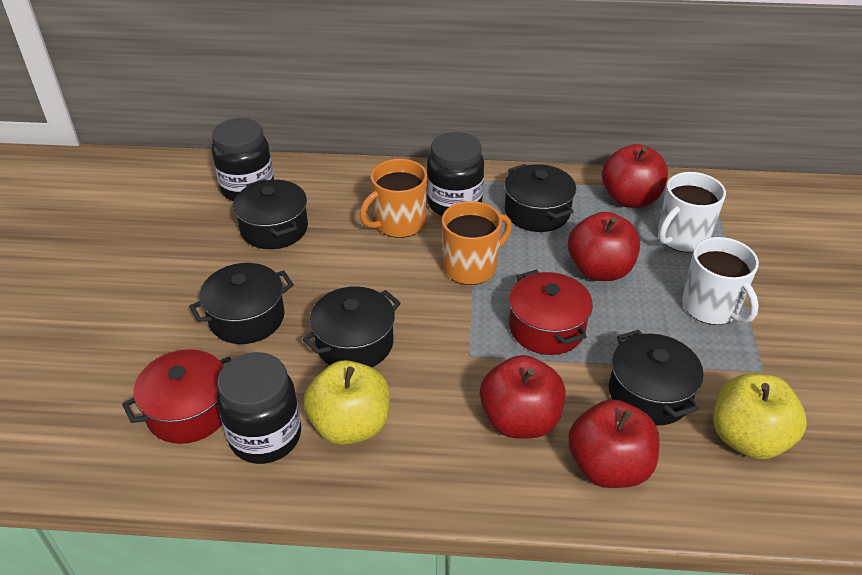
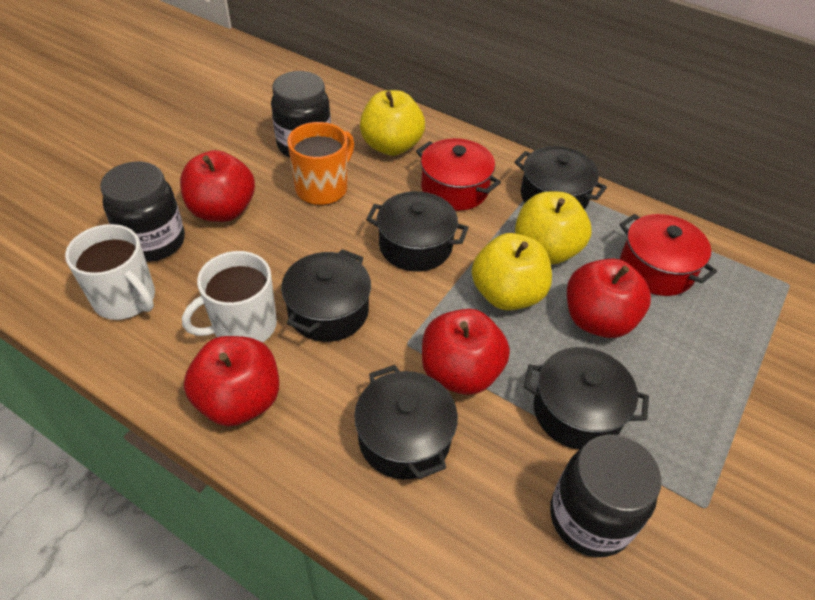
orange mug: 2 -> 1
yellow apple: 2 -> 3

